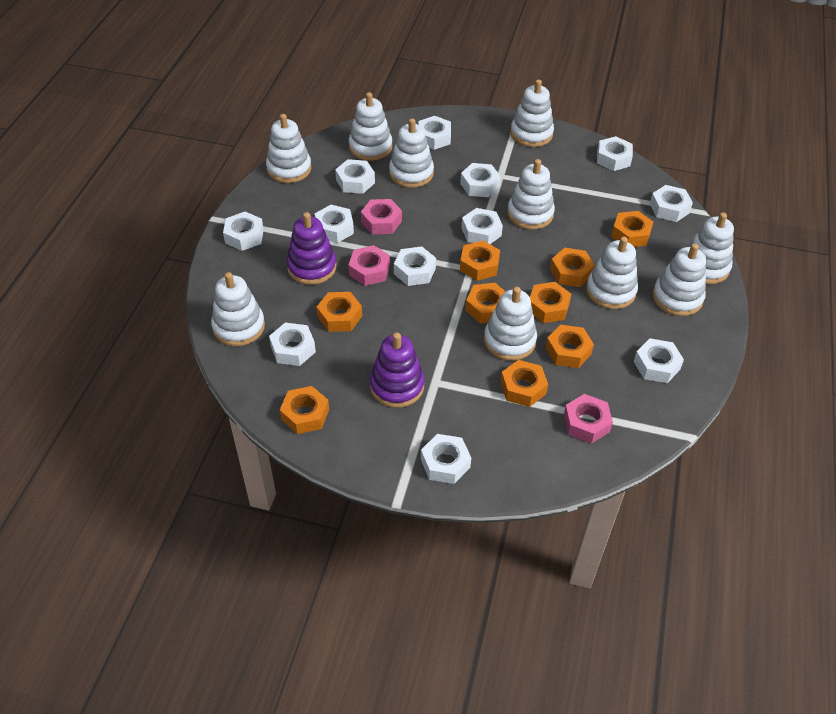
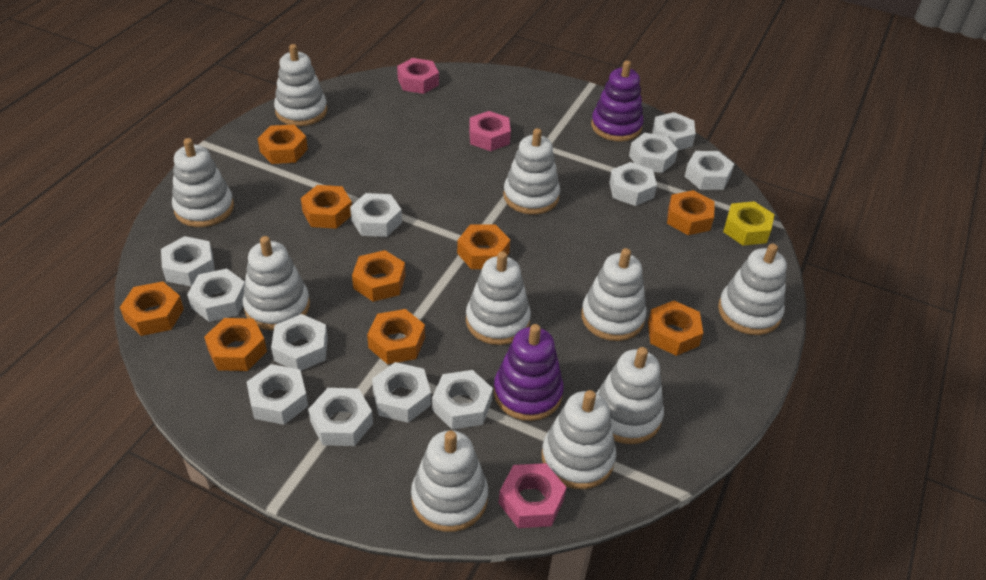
yellow nut: 0 -> 1

